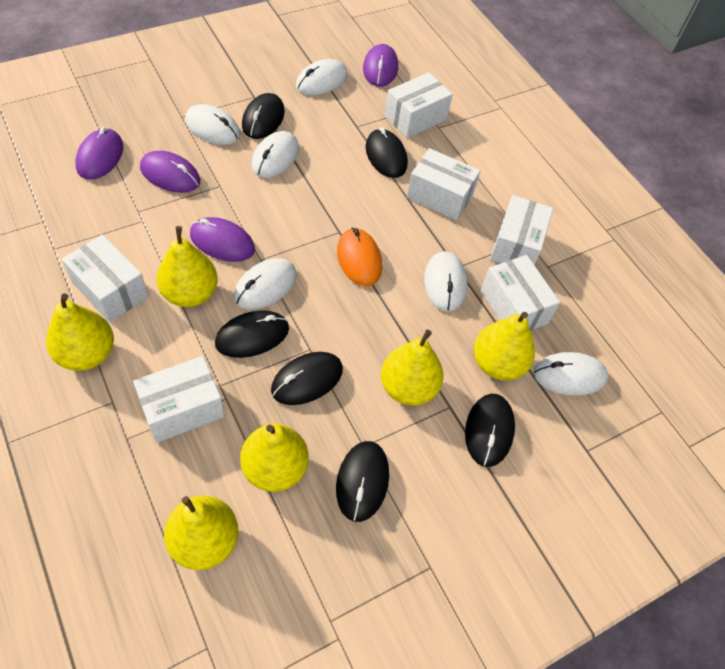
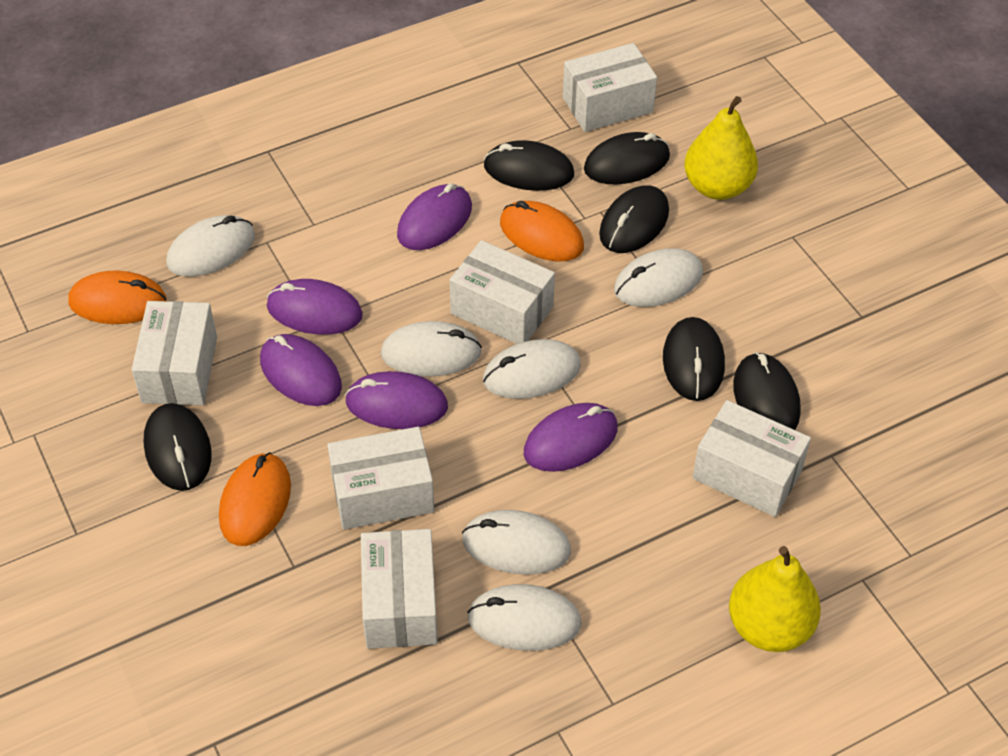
orange mouse: 1 -> 3
purple mouse: 4 -> 5
yellow pear: 6 -> 2

